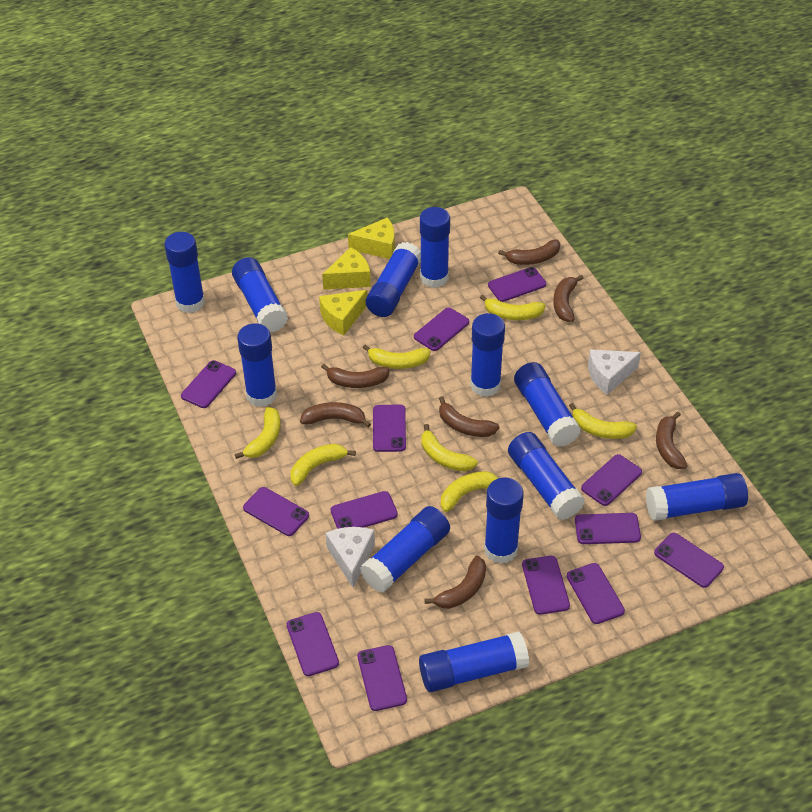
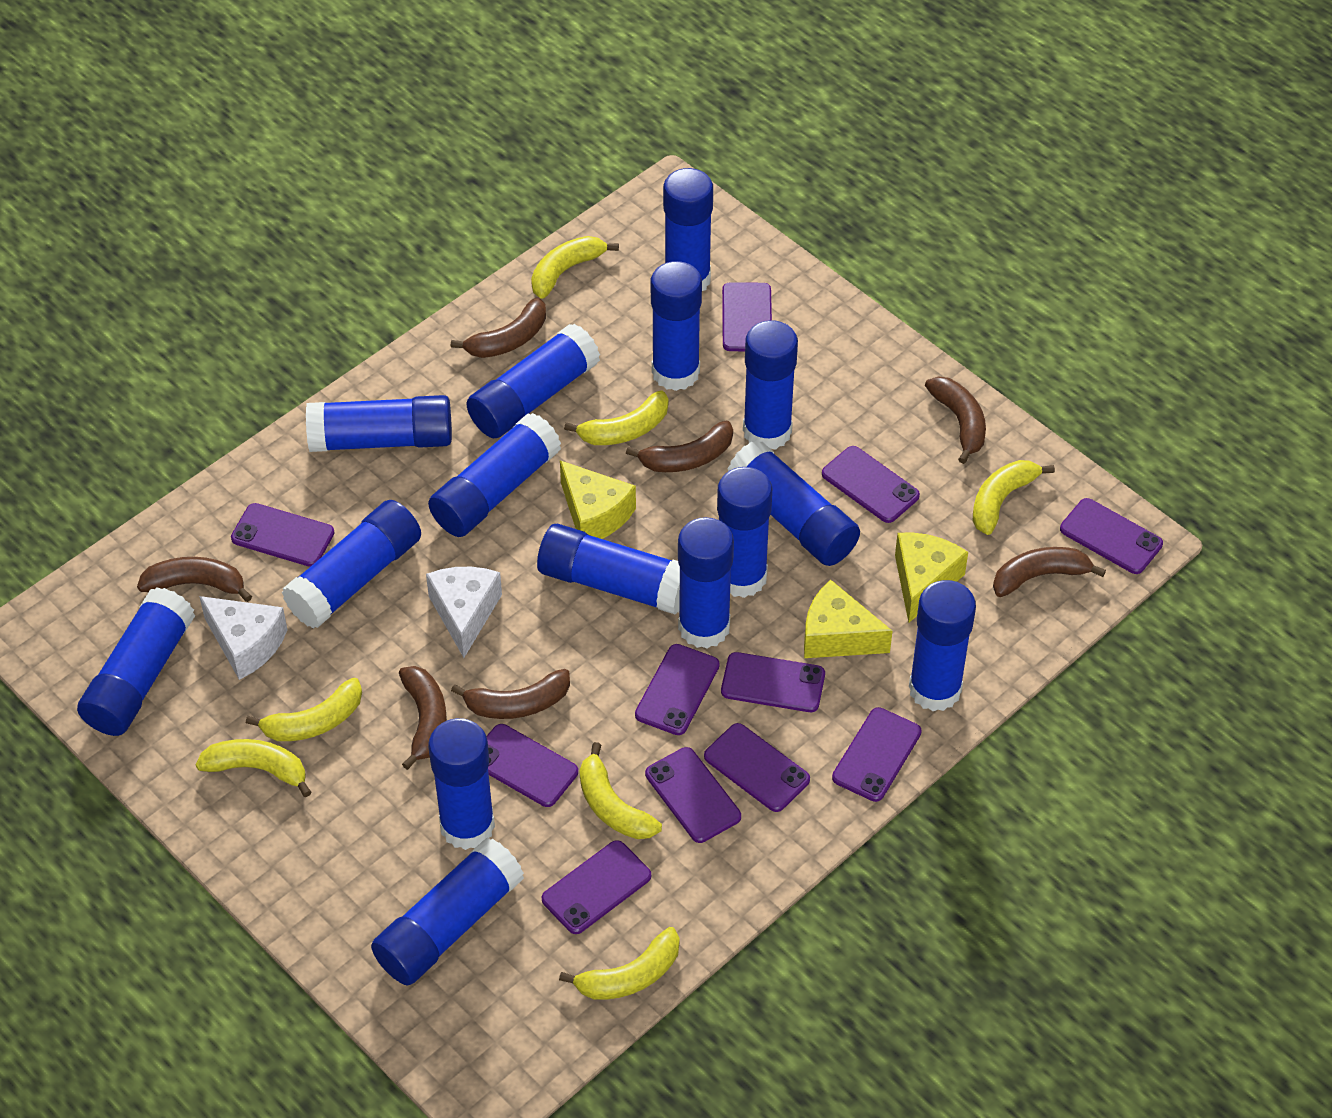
blue glue stick: 12 -> 15
purple phone: 13 -> 11

